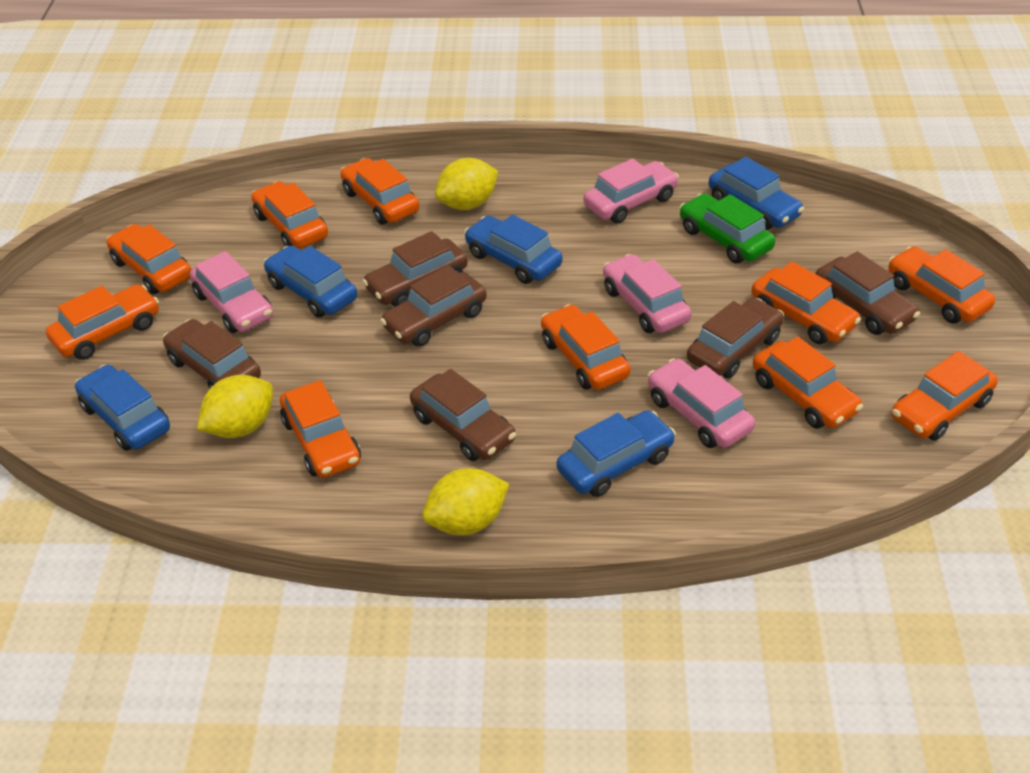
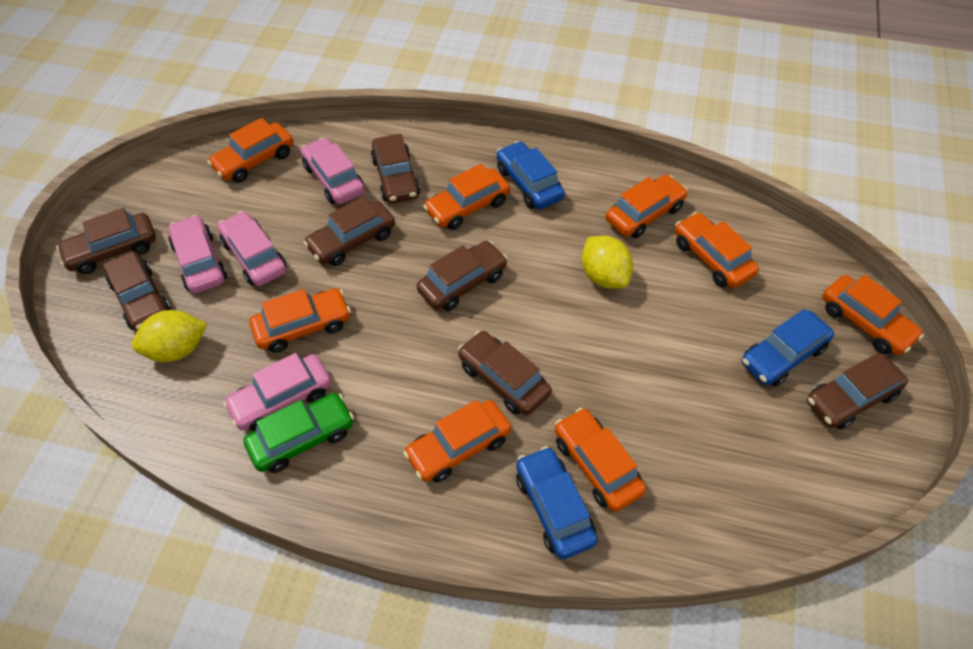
blue car: 5 -> 3
brown car: 6 -> 7
orange car: 10 -> 8
yellow lemon: 3 -> 2

